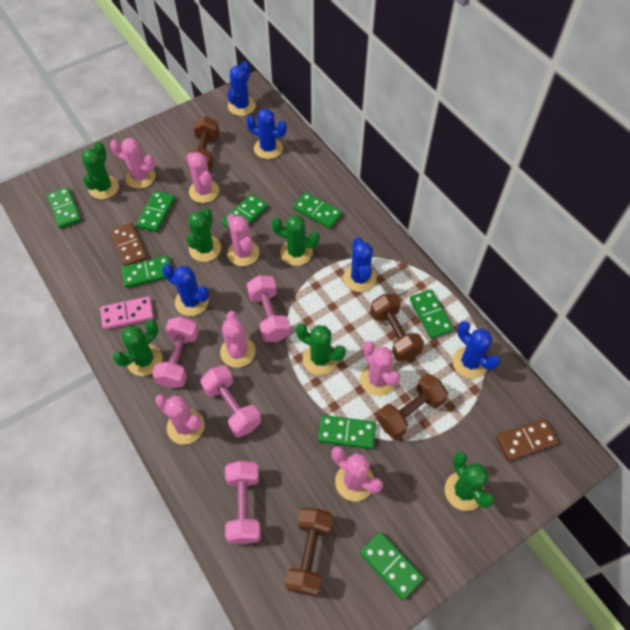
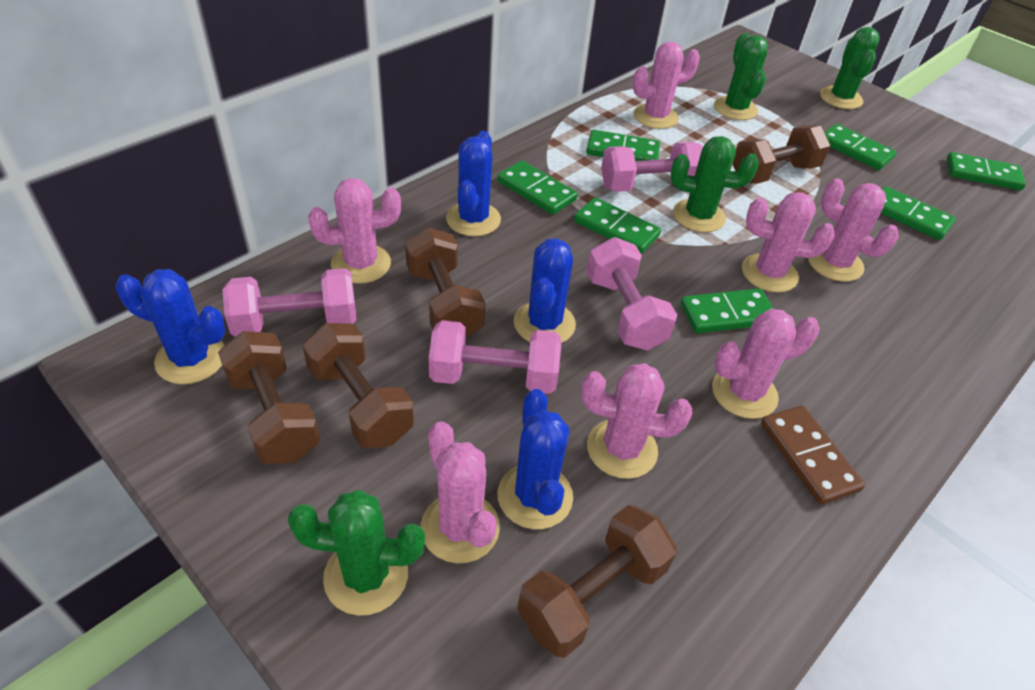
blue cactus: 5 -> 4
brown domino: 2 -> 1
brown dumbbell: 4 -> 5
green cactus: 6 -> 4
green domino: 8 -> 7
pink domino: 1 -> 0

